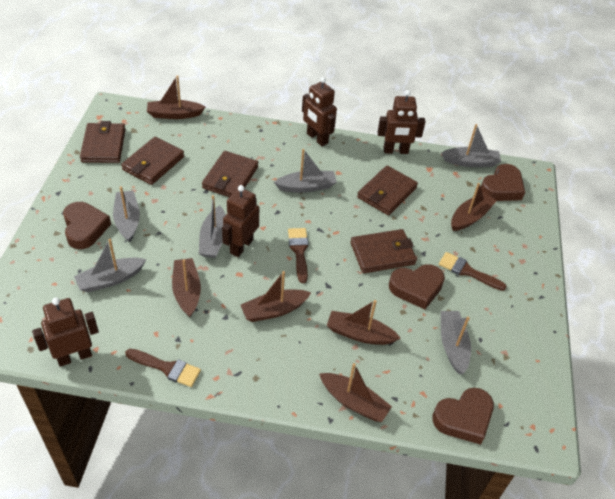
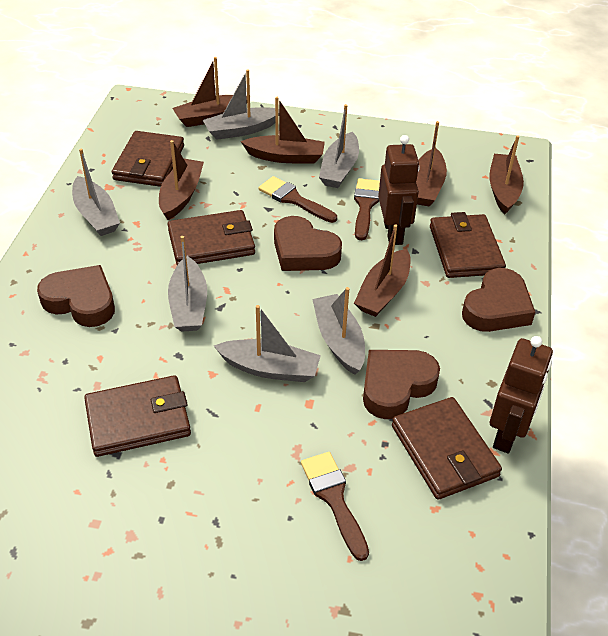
brown robot: 4 -> 2

